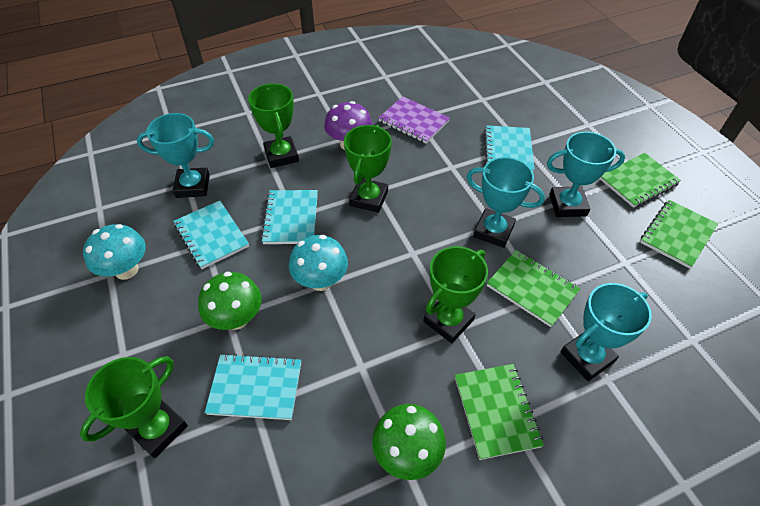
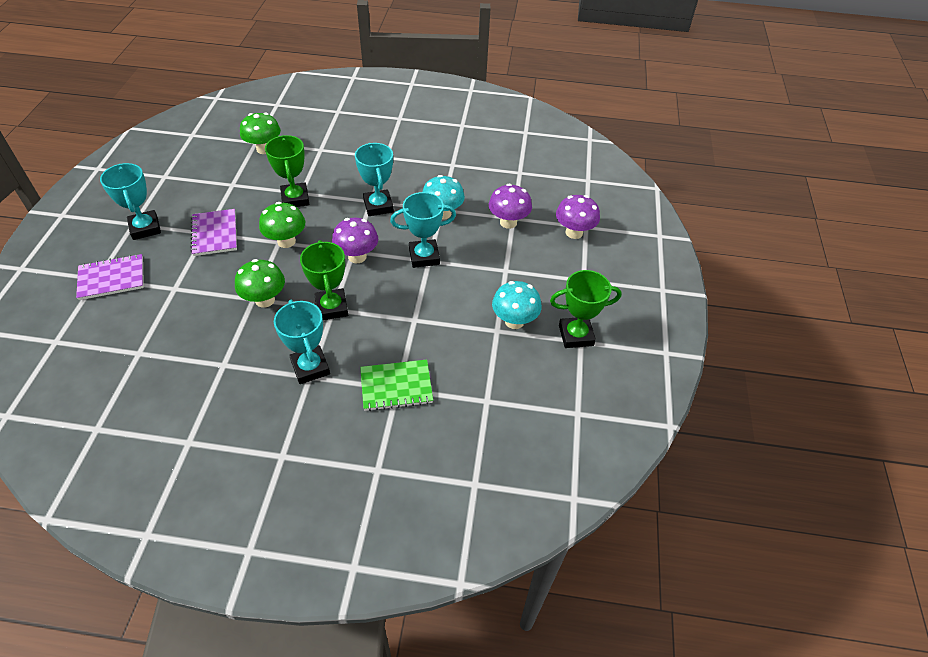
green mushroom: 2 -> 3
green notebook: 4 -> 1
green trophy: 4 -> 3
purple mushroom: 1 -> 3
purple notebook: 1 -> 2
turquoise notebook: 4 -> 0

